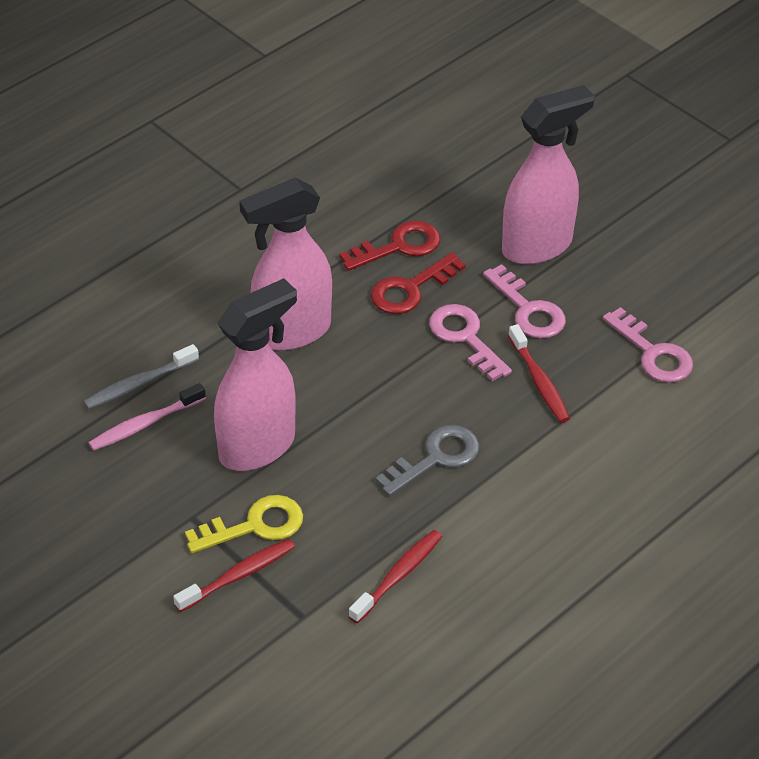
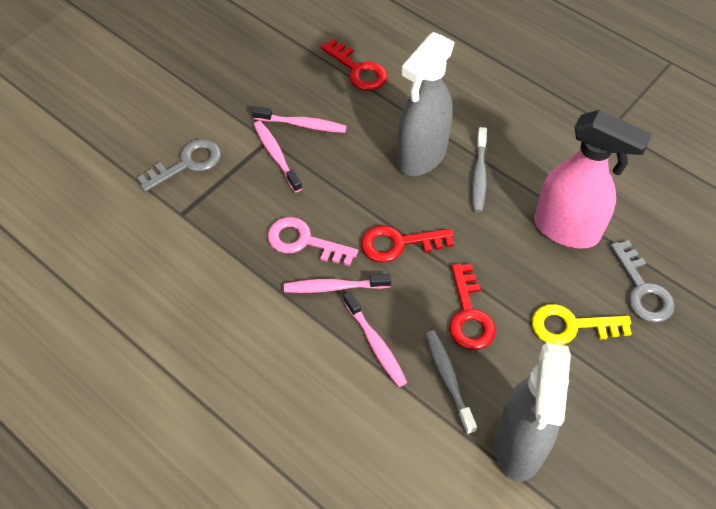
grey key: 1 -> 2
grey spray bottle: 0 -> 2
grey toothbrush: 1 -> 2
pink key: 3 -> 1
pink spray bottle: 3 -> 1
pink toothbrush: 1 -> 4
red key: 2 -> 3
red toothbrush: 3 -> 0

